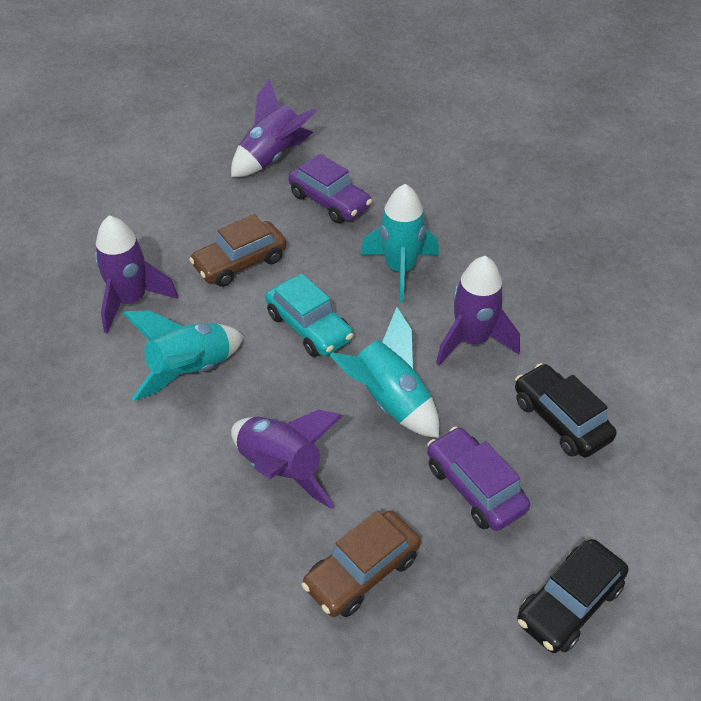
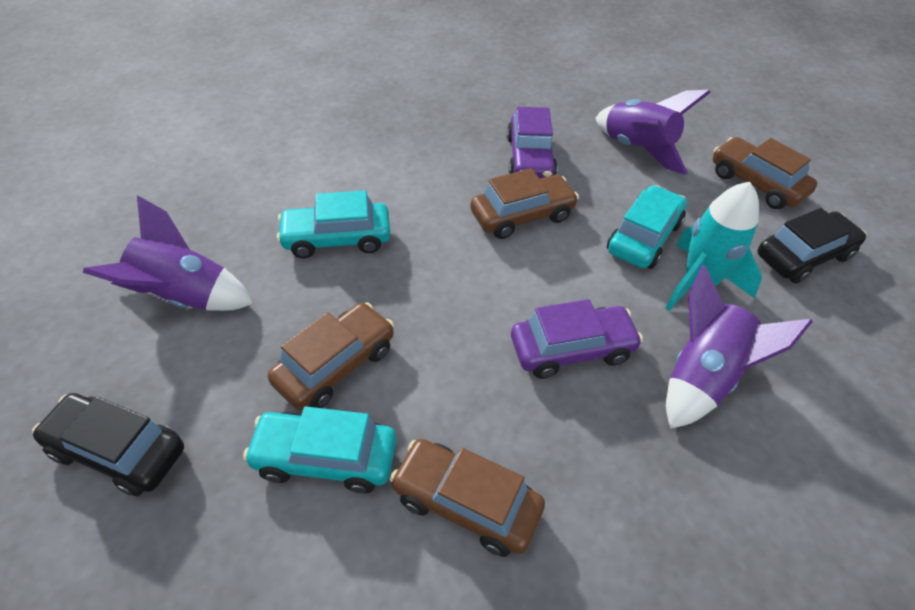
brown car: 2 -> 4
purple rocket: 4 -> 3
turquoise car: 1 -> 3
turquoise rocket: 3 -> 1

